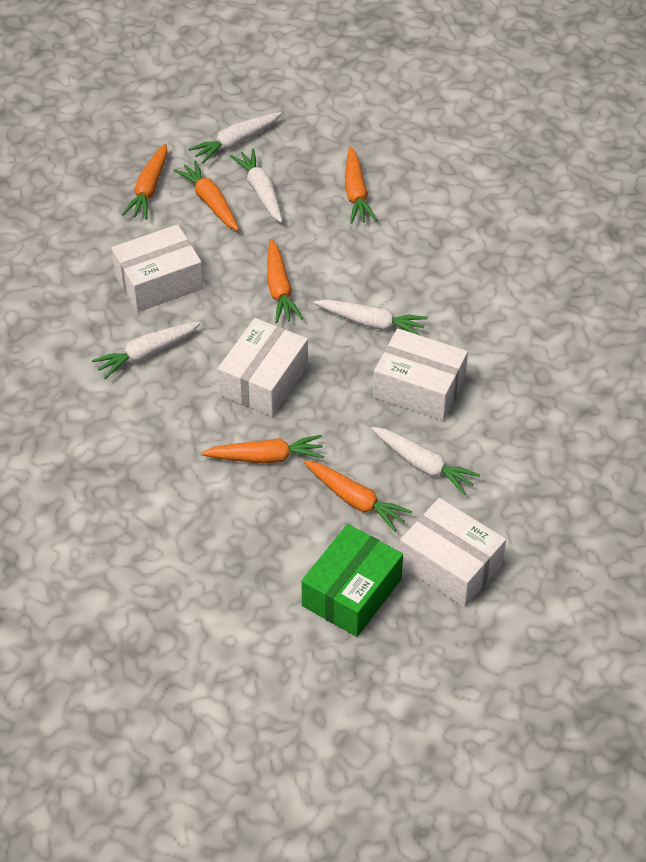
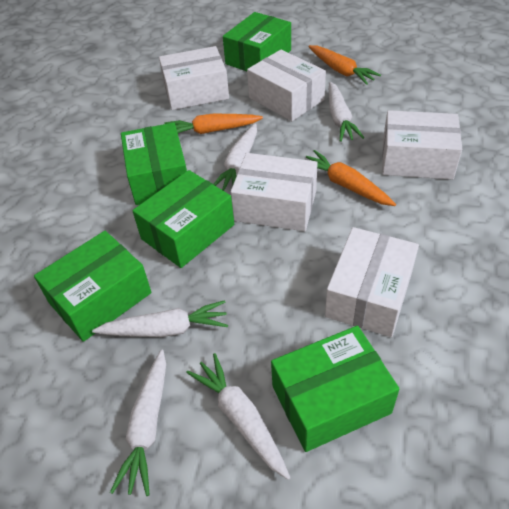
green box: 1 -> 5
orange carrot: 6 -> 3
white box: 4 -> 5

